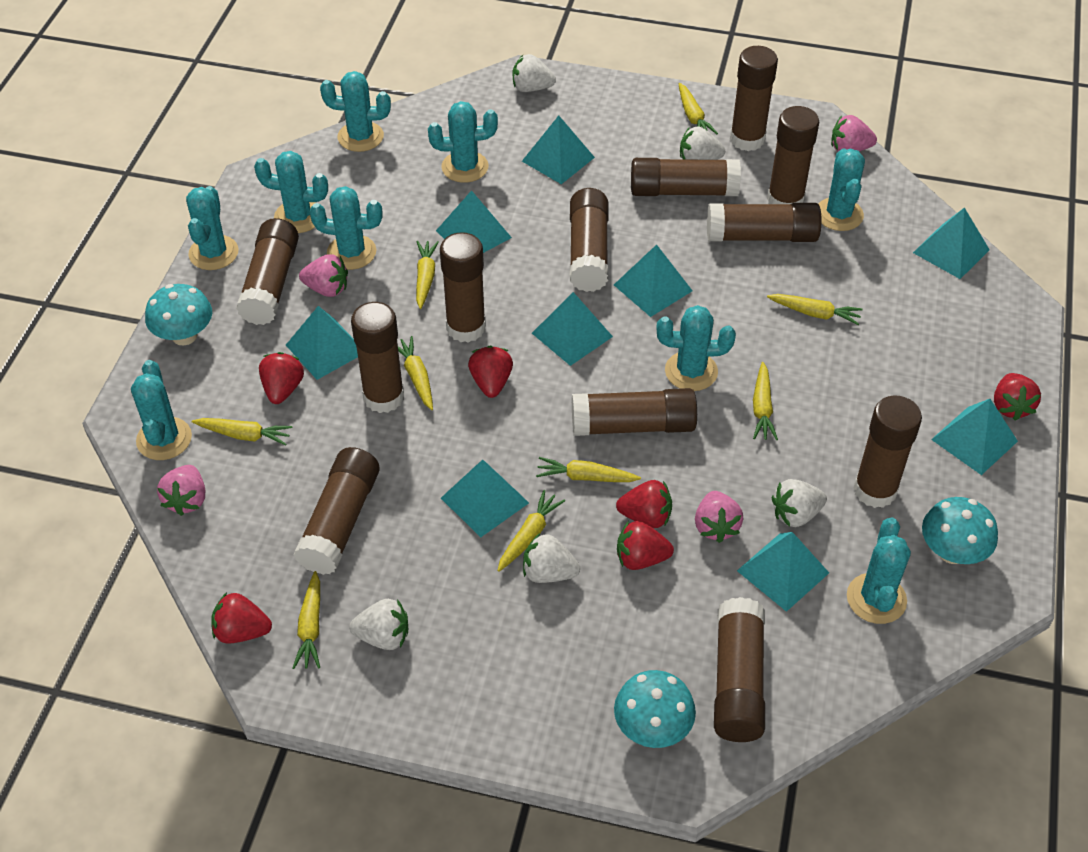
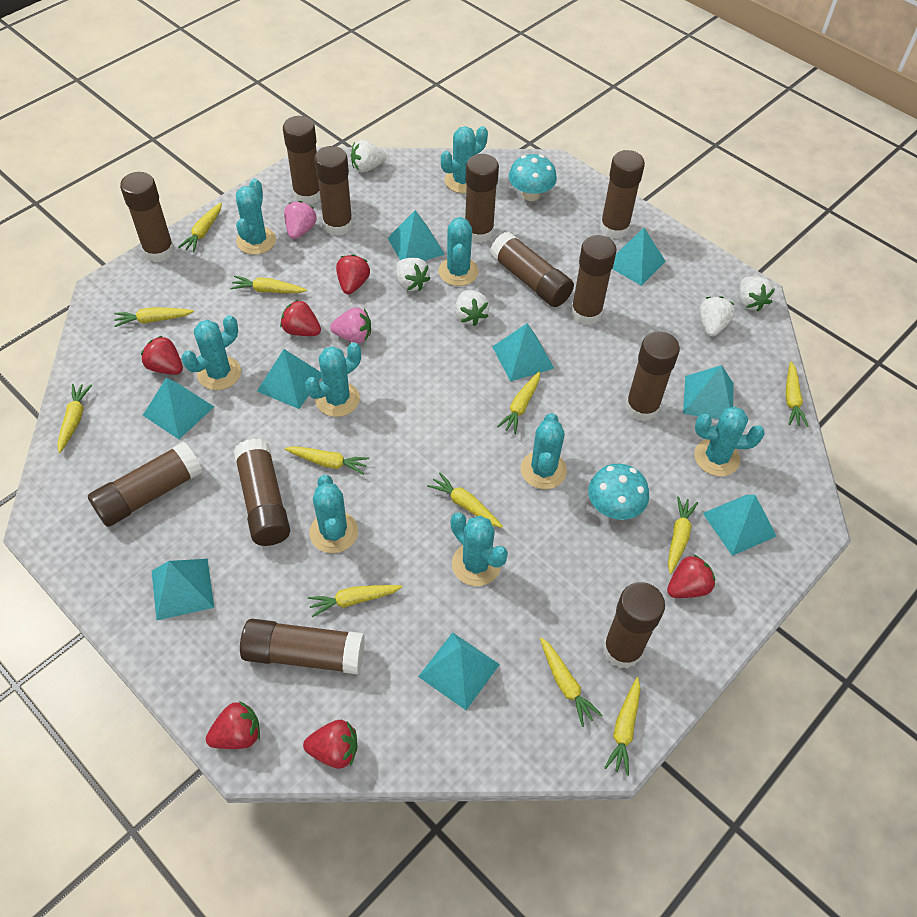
pink strawberry: 4 -> 2
turquoise mushroom: 3 -> 2
yellow carrot: 9 -> 12

